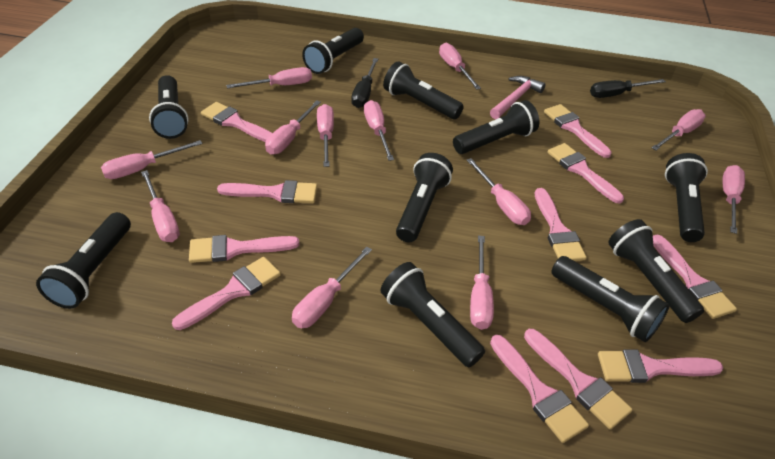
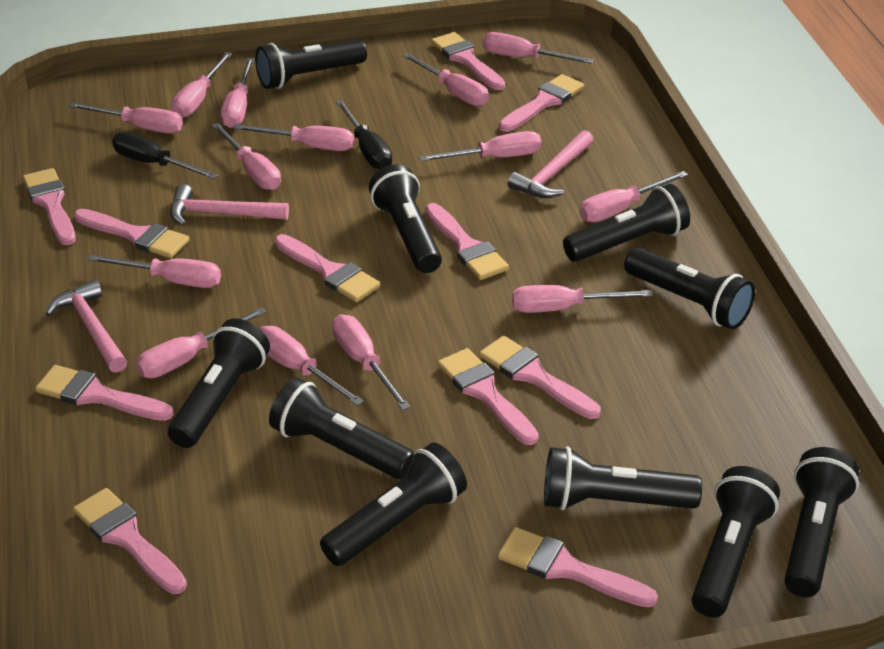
pink hammer: 1 -> 3
pink screwdriver: 12 -> 14

